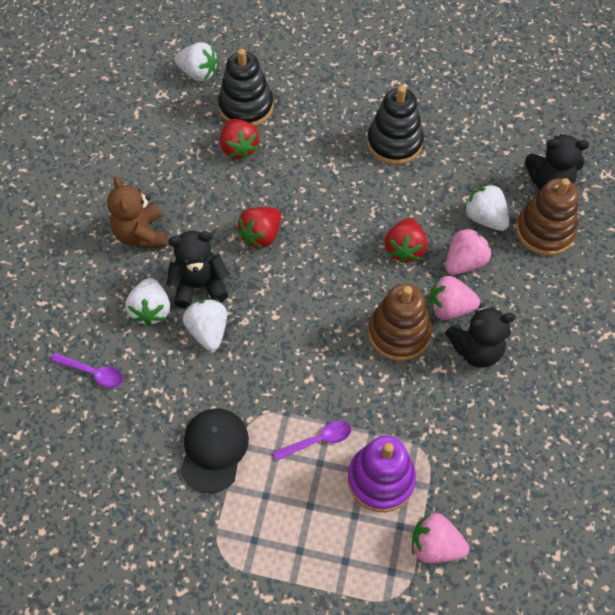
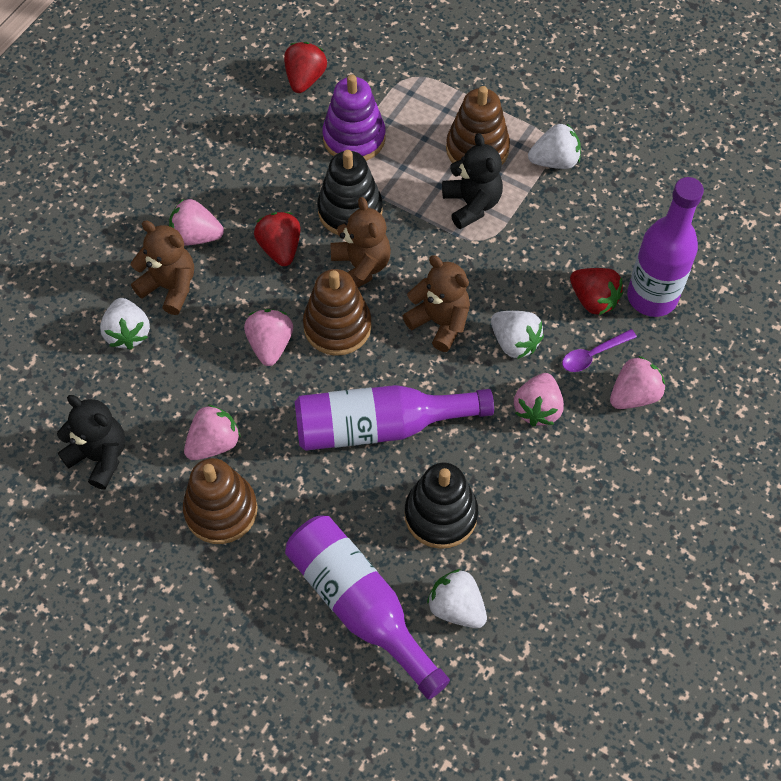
black cap: 1 -> 0
black teddy bear: 3 -> 2
brown stacking toy: 2 -> 3
brown teddy bear: 1 -> 3
pink strawberry: 3 -> 5
purple bottle: 0 -> 3
purple spoon: 2 -> 1

